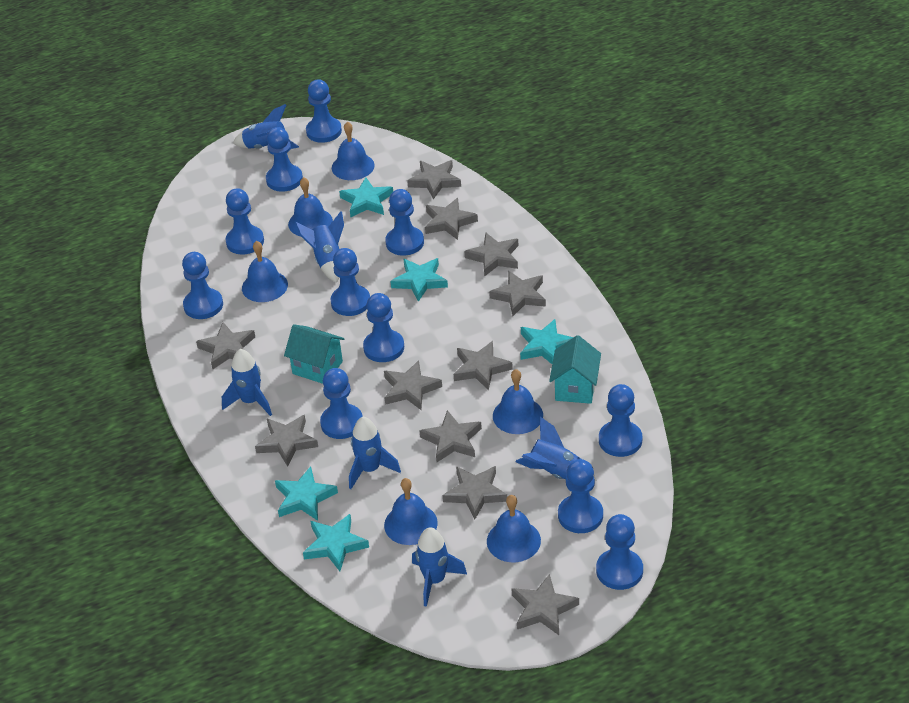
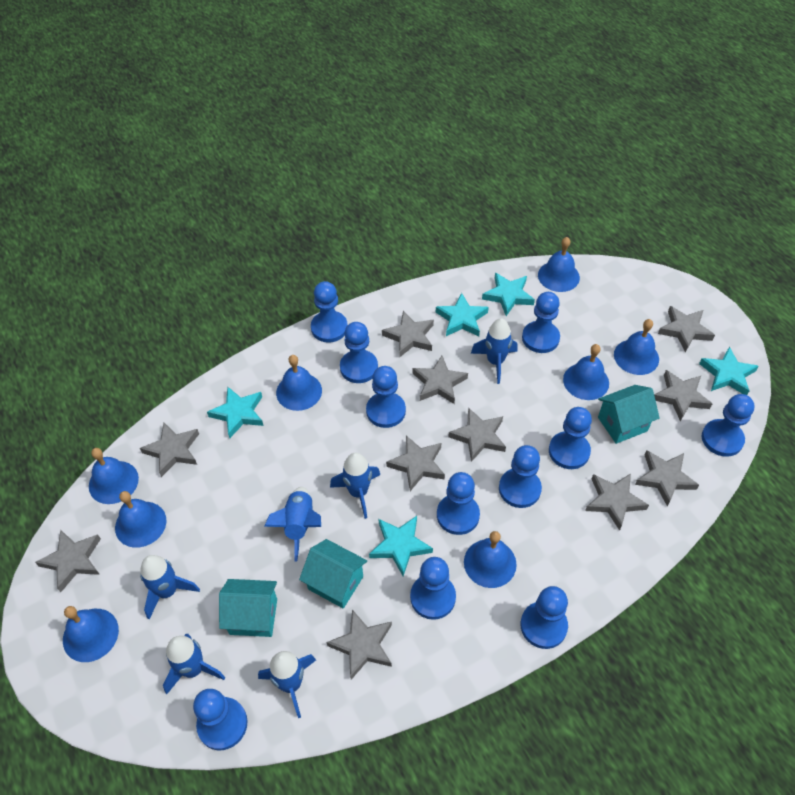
blue bell: 6 -> 8
turquoise house: 2 -> 3

